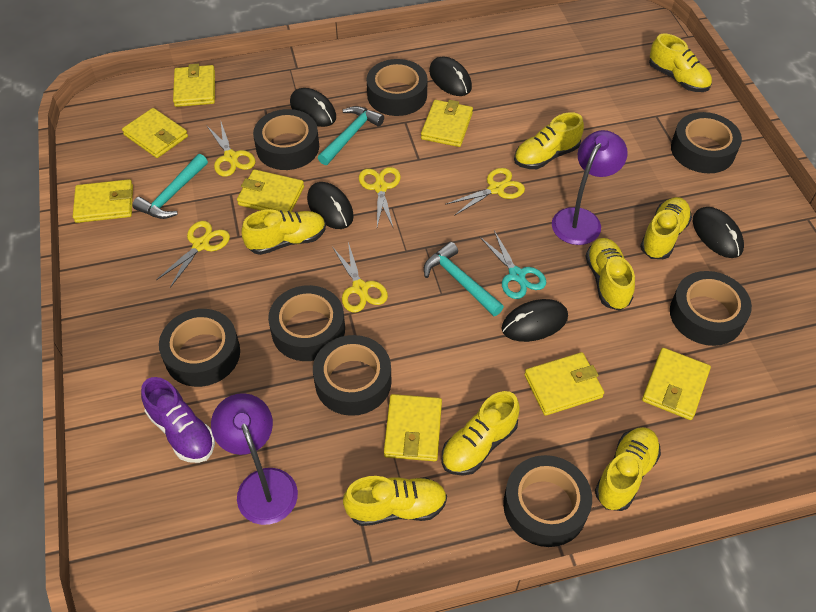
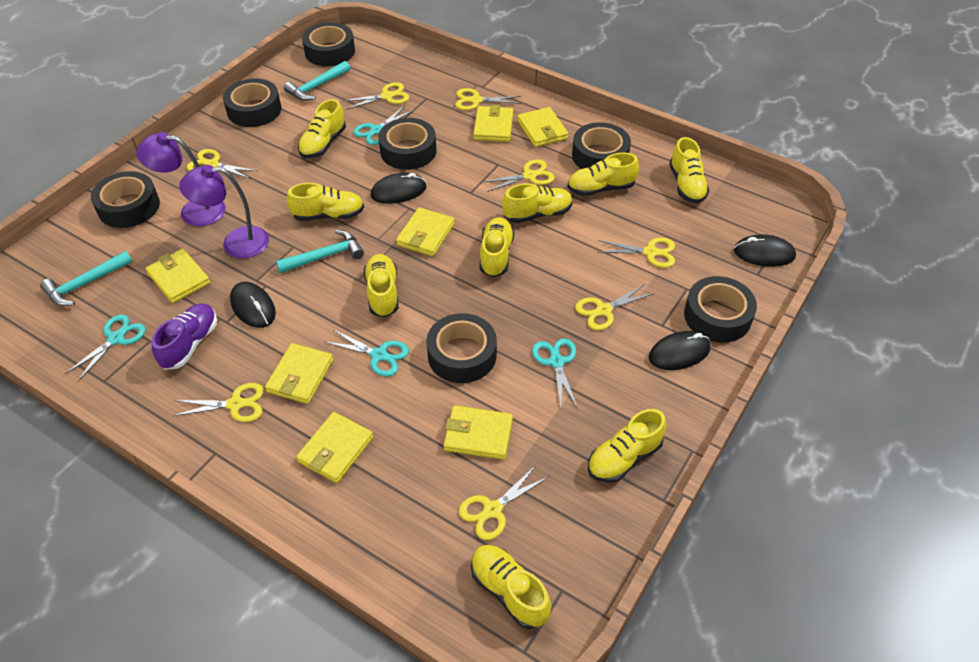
black mouse: 5 -> 4
black tape: 8 -> 7
turquoise scissors: 1 -> 4
yellow scissors: 5 -> 8
yellow shoe: 8 -> 9
yellow wallet: 8 -> 7

